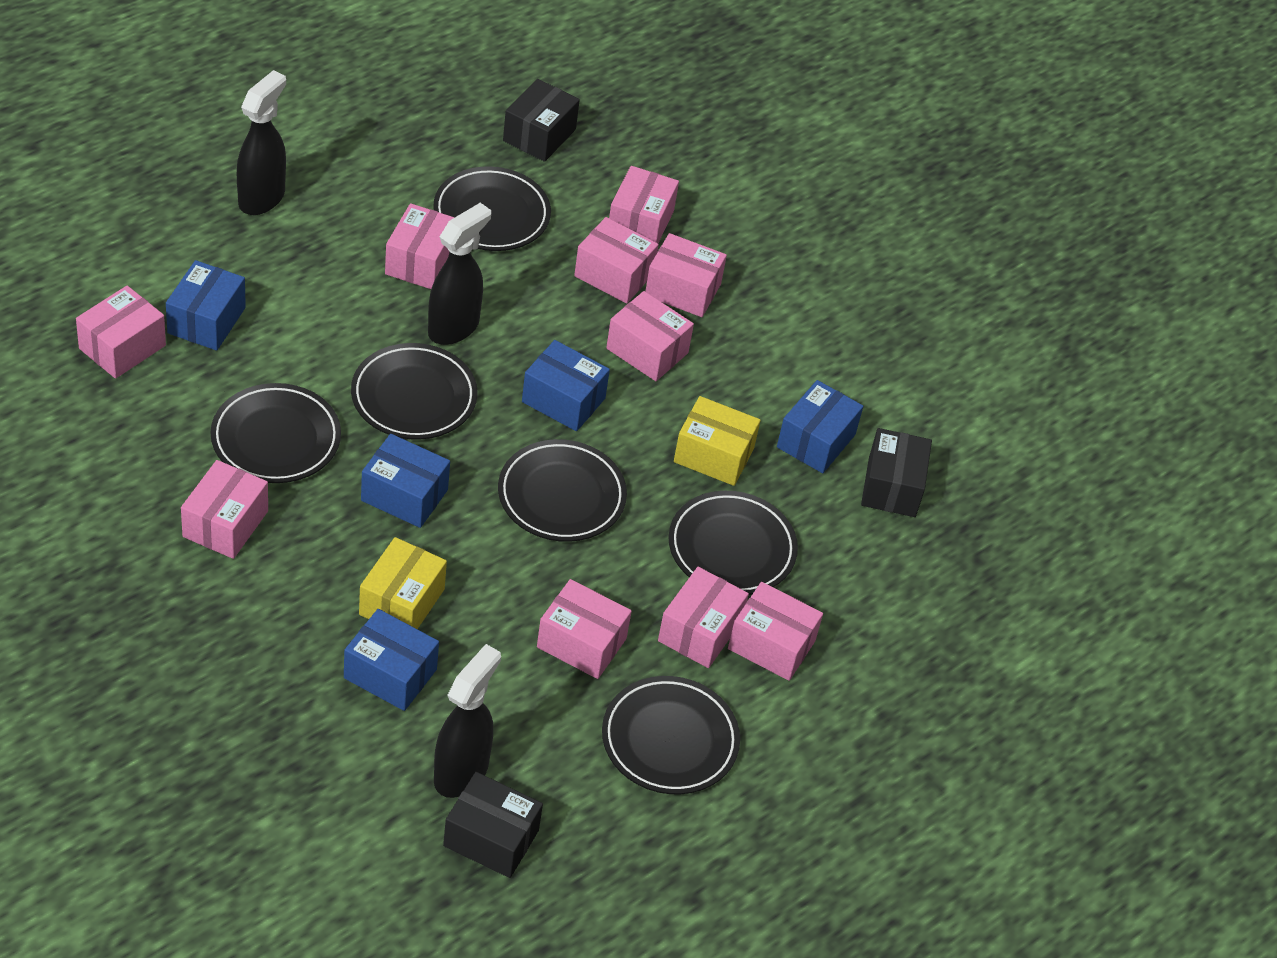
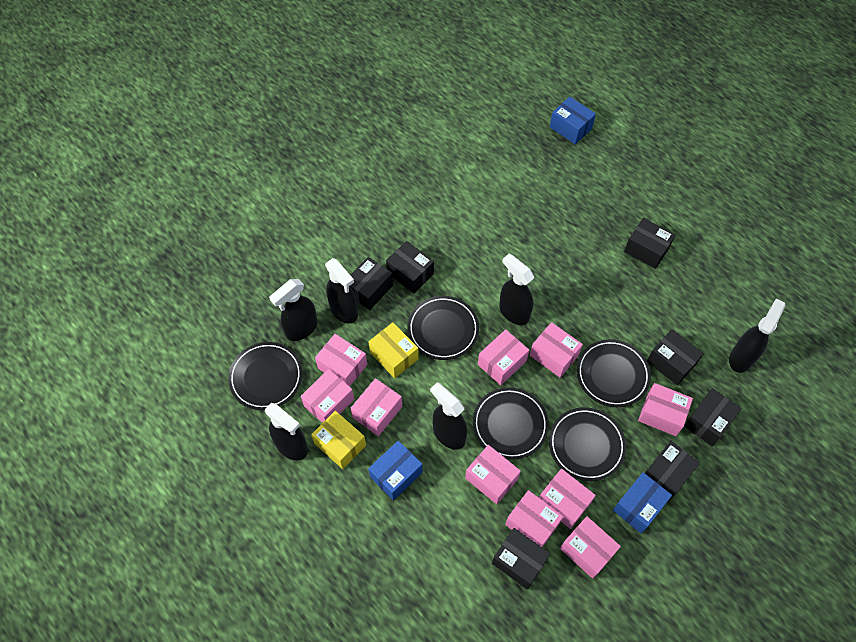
black box: 3 -> 7
black plate: 6 -> 5
black spray bottle: 3 -> 6
blue box: 5 -> 3

